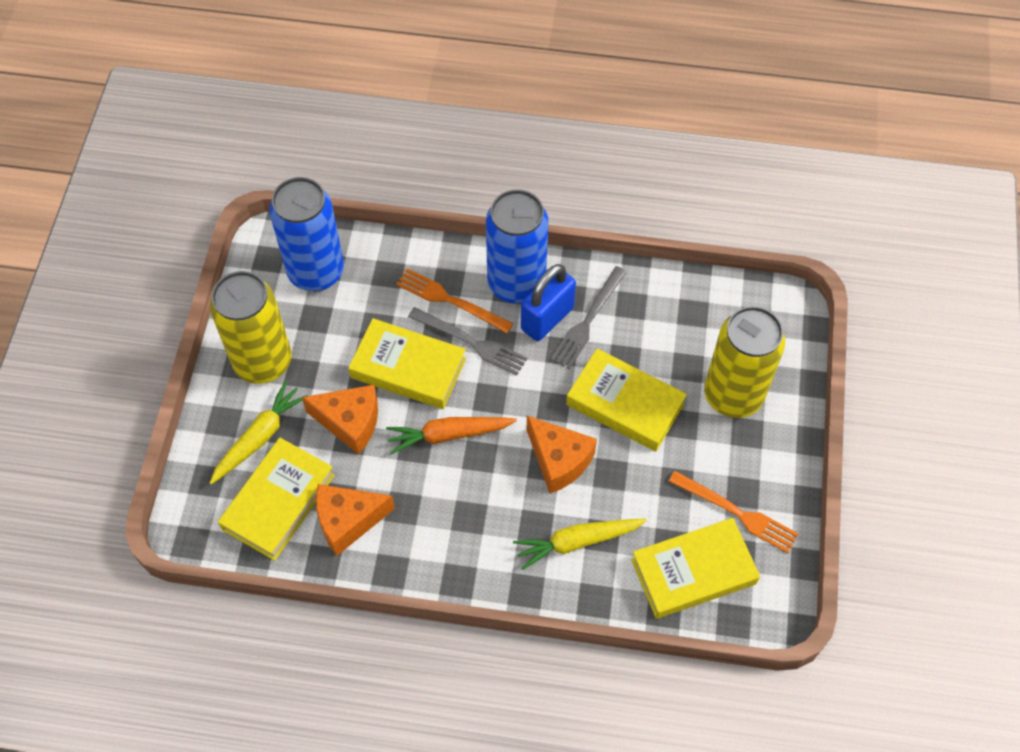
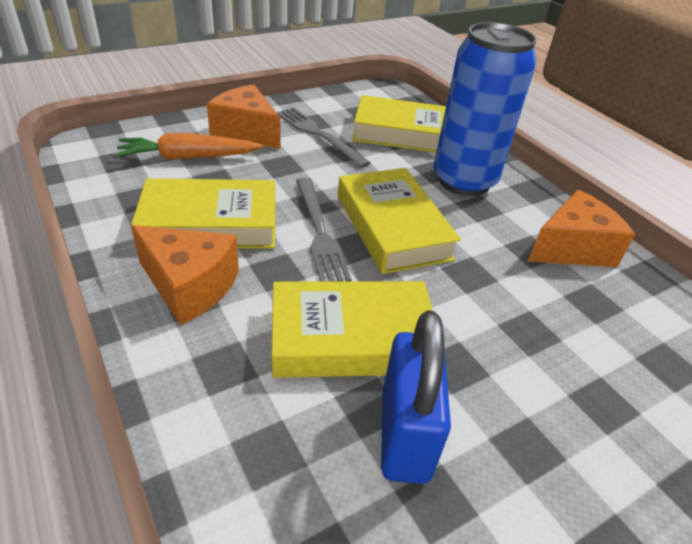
blue can: 2 -> 1
orange fork: 2 -> 0
yellow can: 2 -> 0
yellow carrot: 2 -> 0

